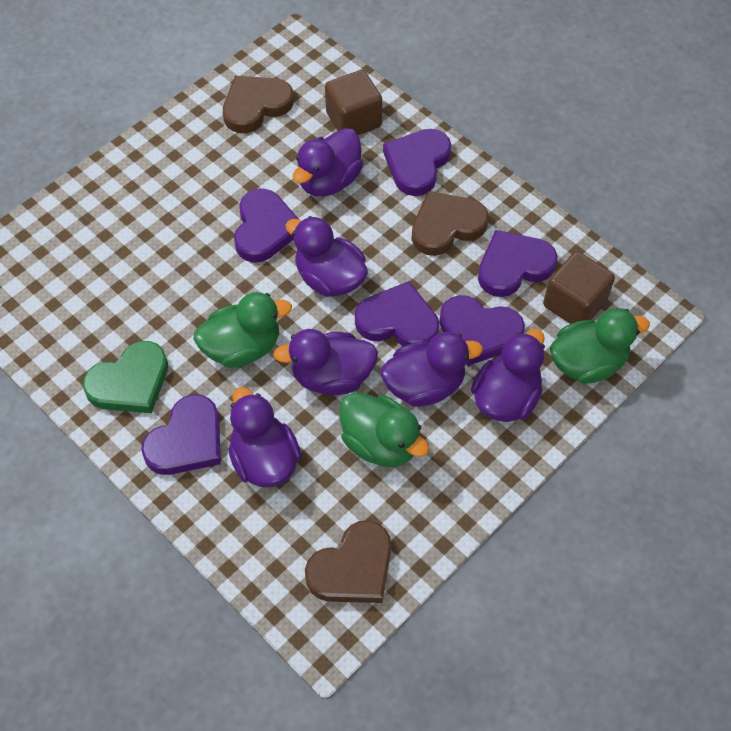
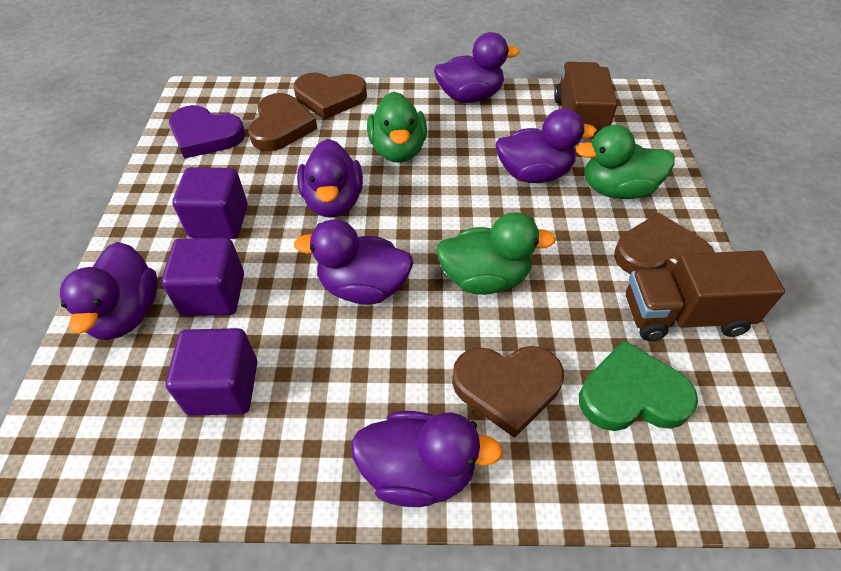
brown cube: 2 -> 0
brown heart: 3 -> 4
brown truck: 0 -> 2
purple cube: 0 -> 3
purple heart: 6 -> 1

